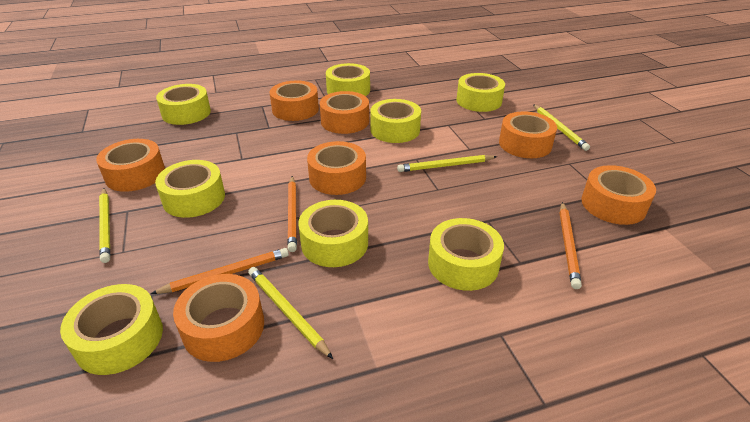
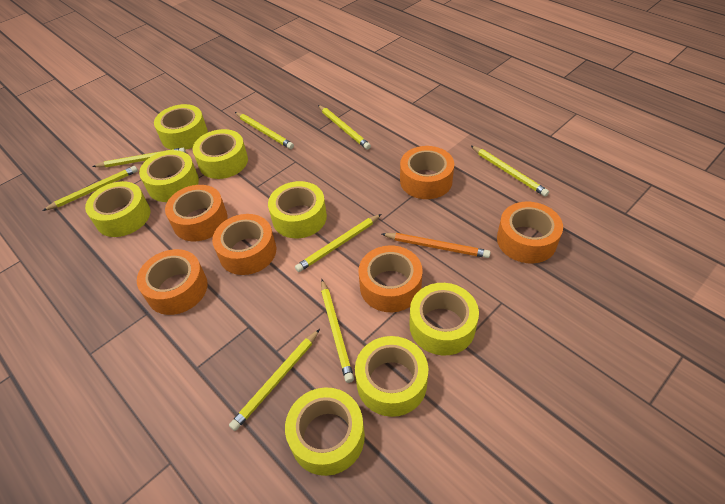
orange pencil: 3 -> 1
orange tape: 7 -> 6
yellow pencil: 4 -> 8

